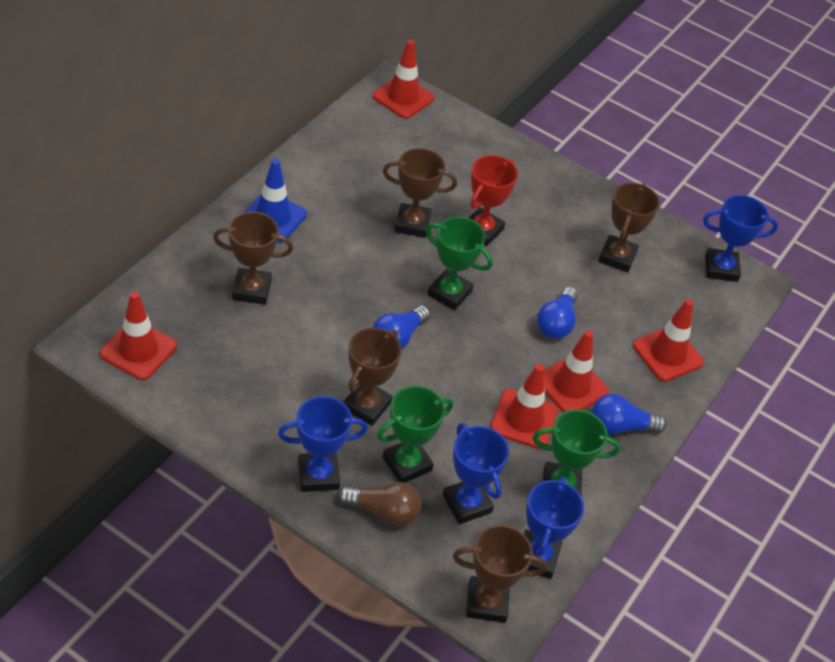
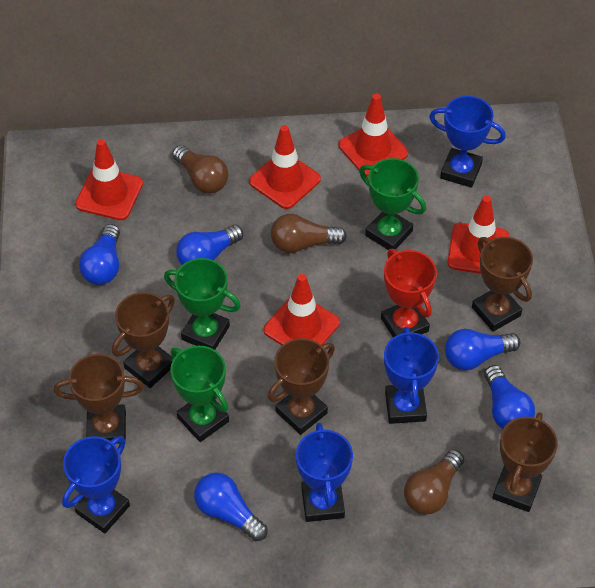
blue light bulb: 3 -> 5
blue traffic cone: 1 -> 0
brown light bulb: 1 -> 3

